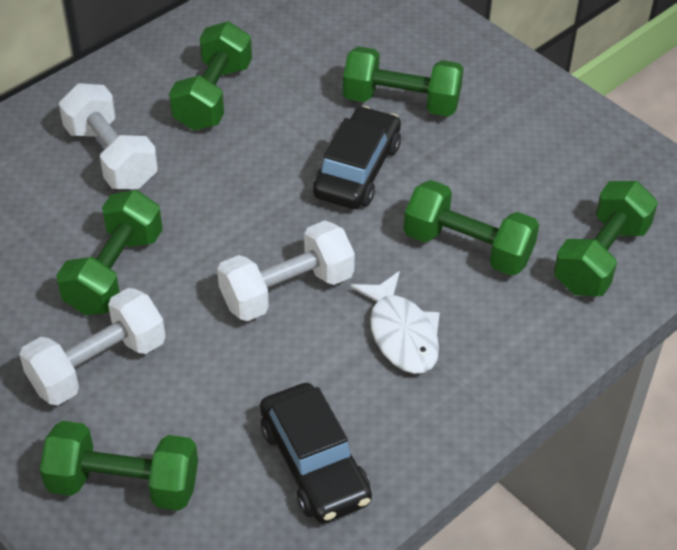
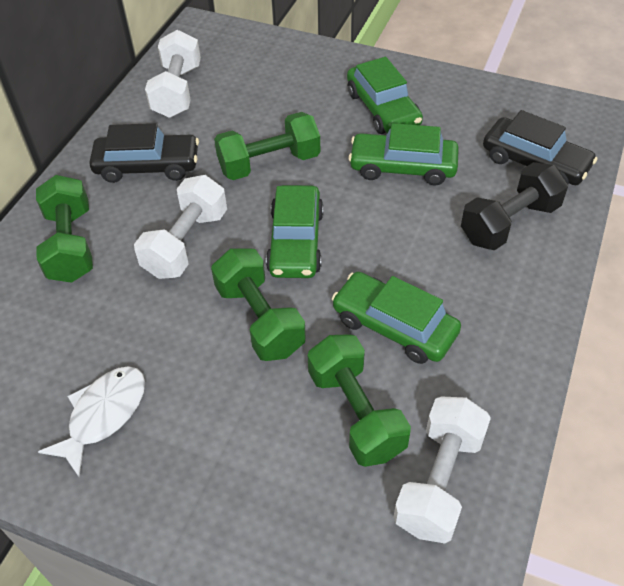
black dumbbell: 0 -> 1
green car: 0 -> 4
green dumbbell: 6 -> 4

